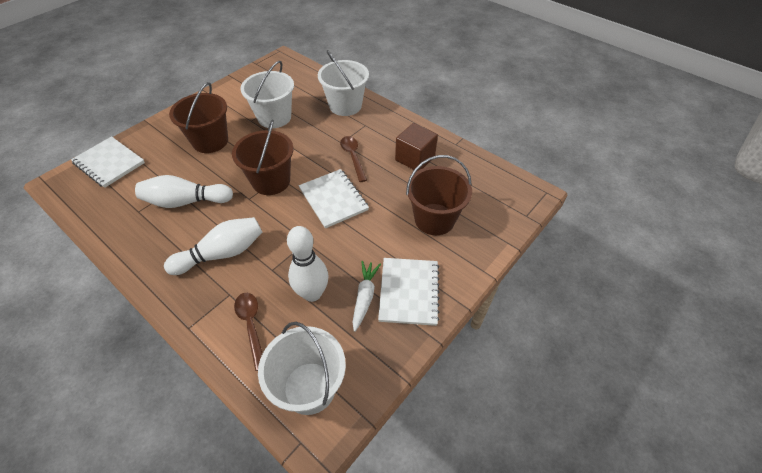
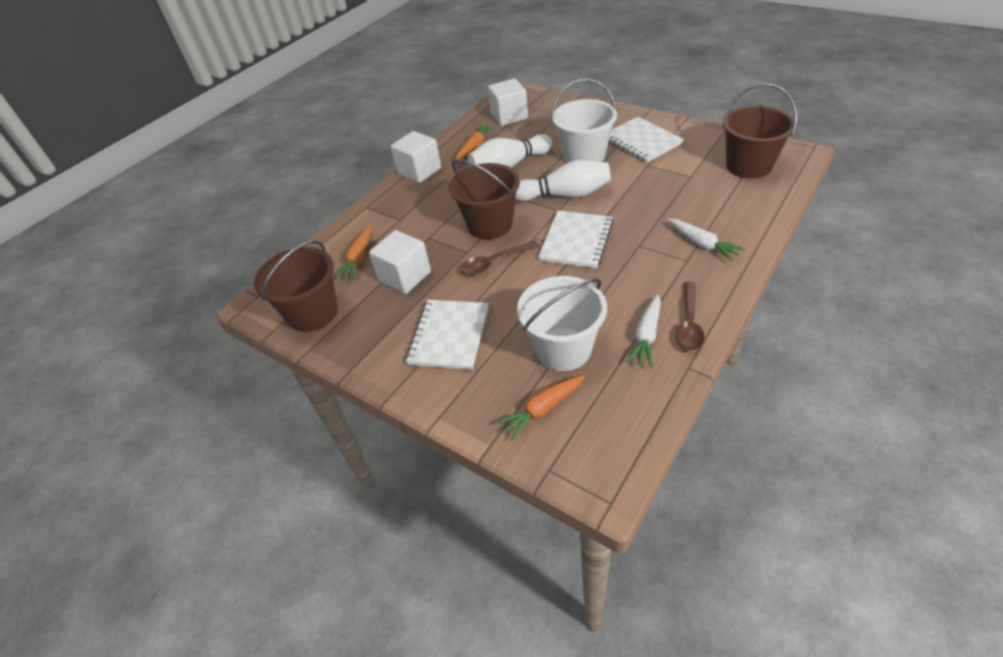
brown cube: 1 -> 0
orange carrot: 0 -> 3
white bowling pin: 3 -> 2
white bucket: 3 -> 2
white carrot: 1 -> 2
white cube: 0 -> 3

